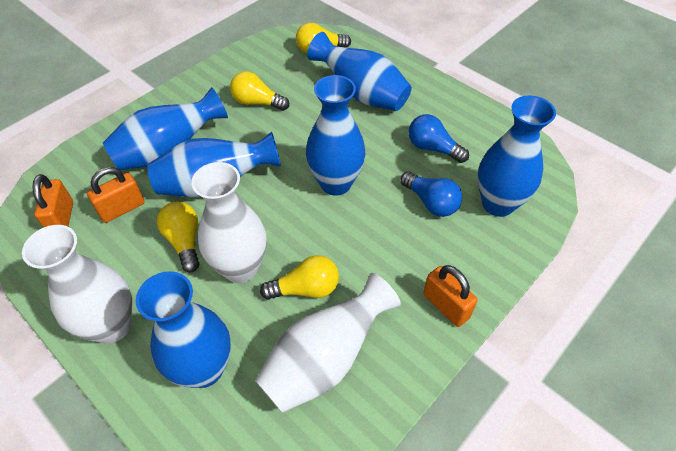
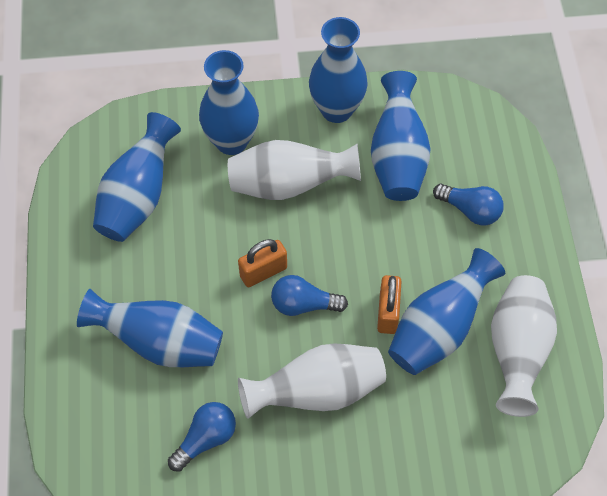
blue light bulb: 2 -> 3
orange padlock: 3 -> 2
yellow light bulb: 4 -> 0

